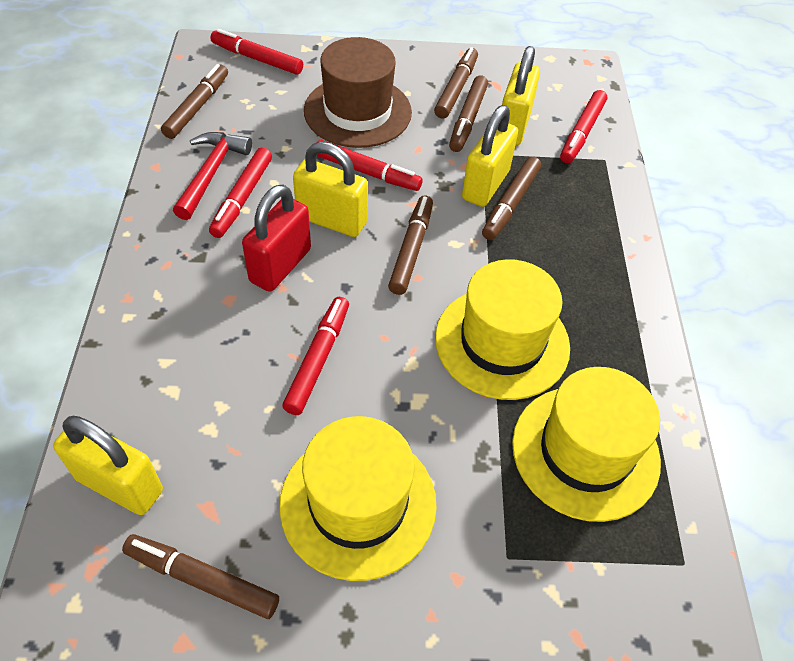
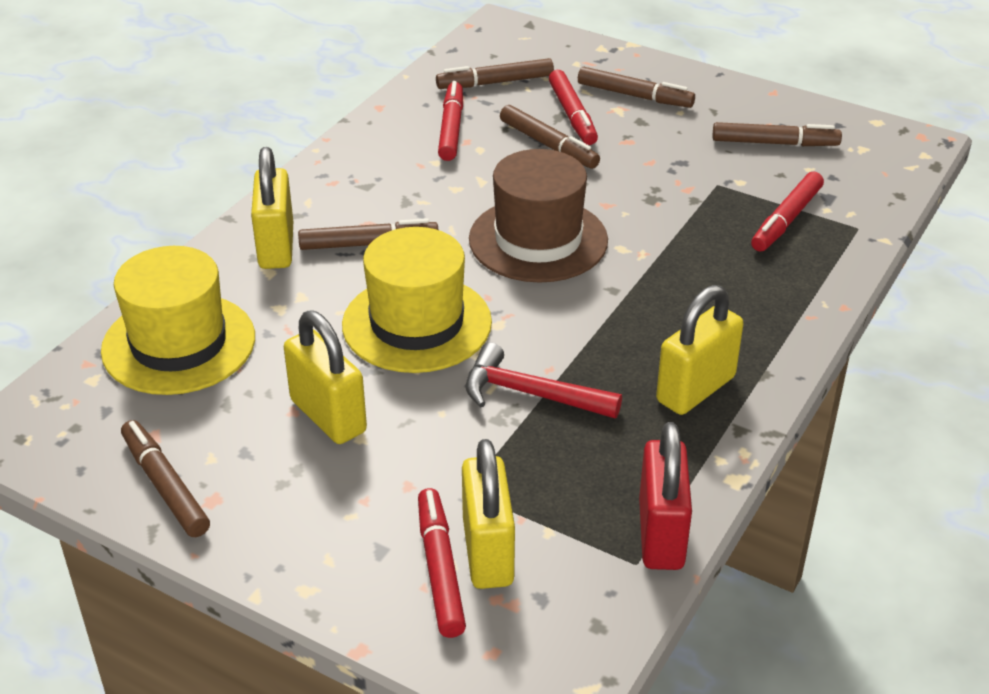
red marker: 5 -> 4
yellow hat: 3 -> 2

